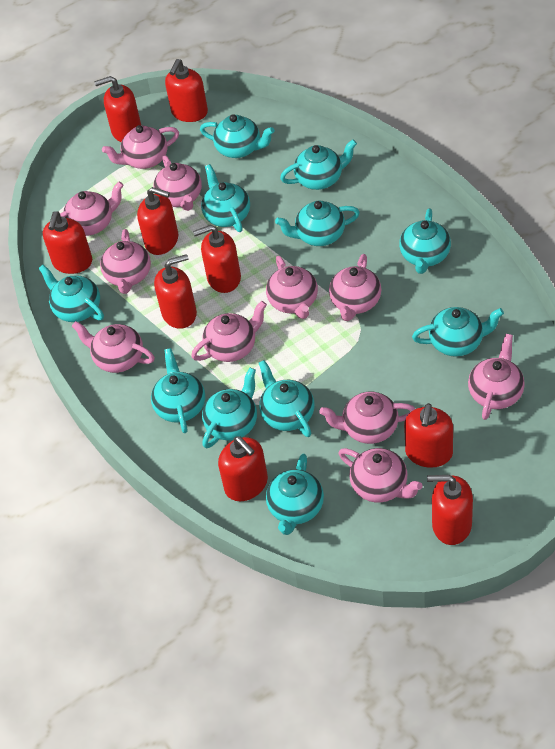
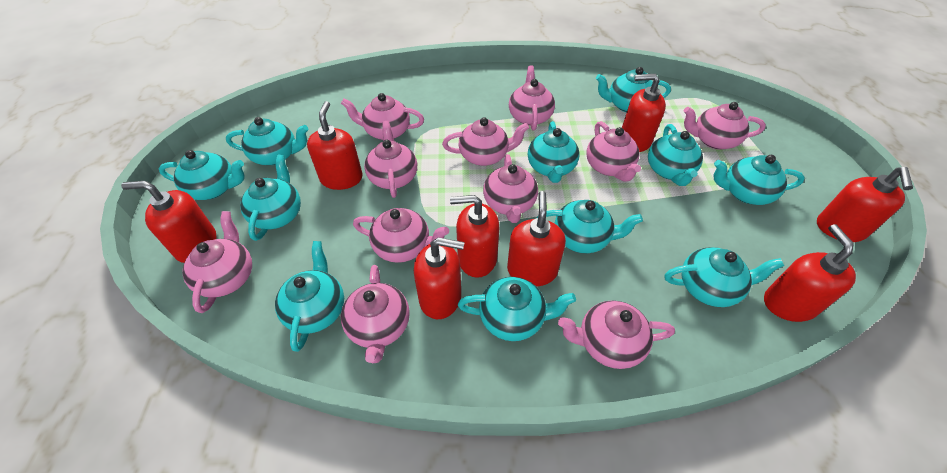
red soap dispenser: 9 -> 8

